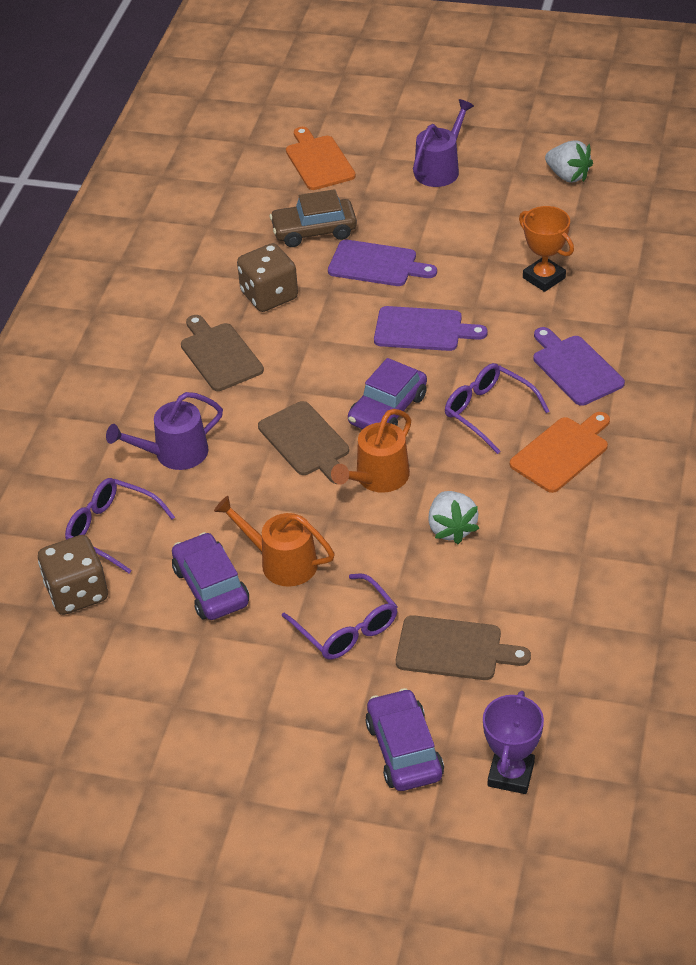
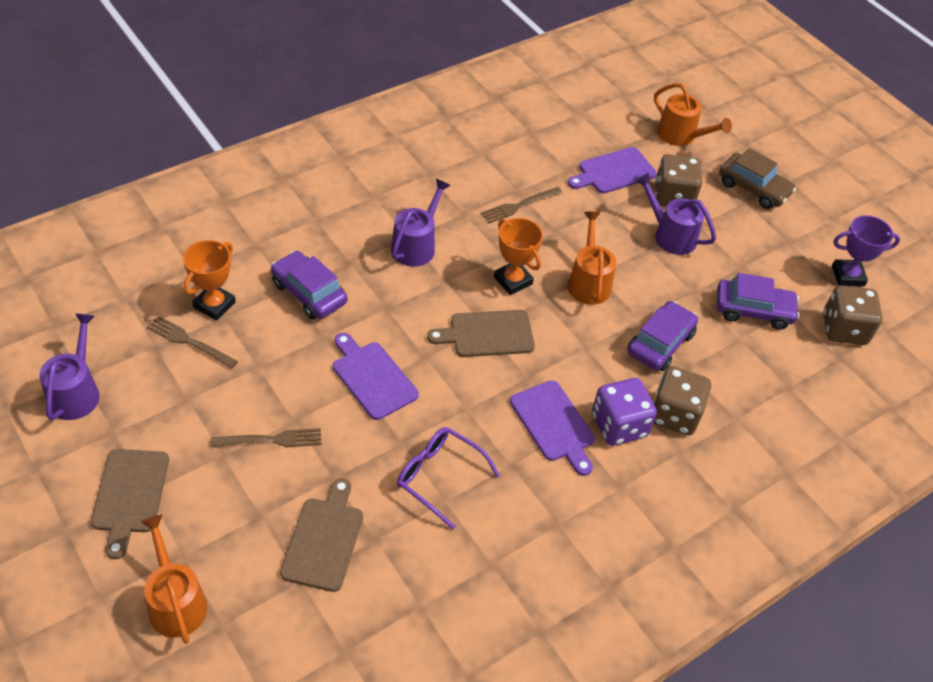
brown dice: 2 -> 3
brown fork: 0 -> 3
orange cutting board: 2 -> 0
orange trophy: 1 -> 2
orange watering can: 2 -> 3
purple dice: 0 -> 1
purple glasses: 3 -> 1
purple watering can: 2 -> 3
white strawberry: 2 -> 0

